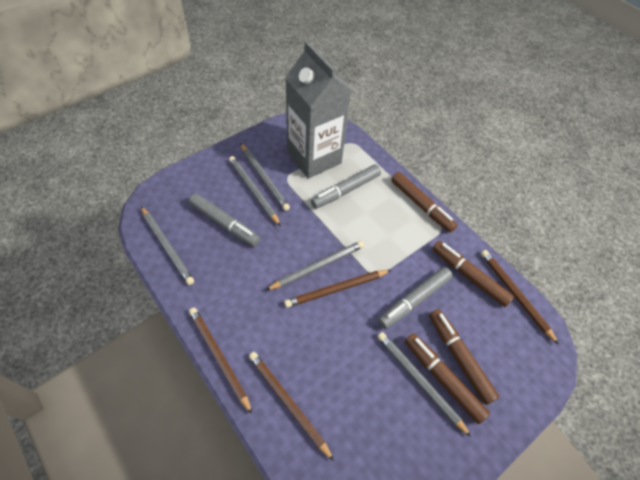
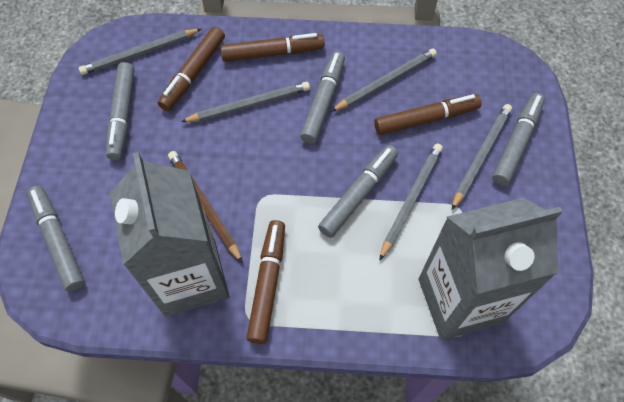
brown pencil: 4 -> 1
grey carton: 1 -> 2
grey marker: 3 -> 5

